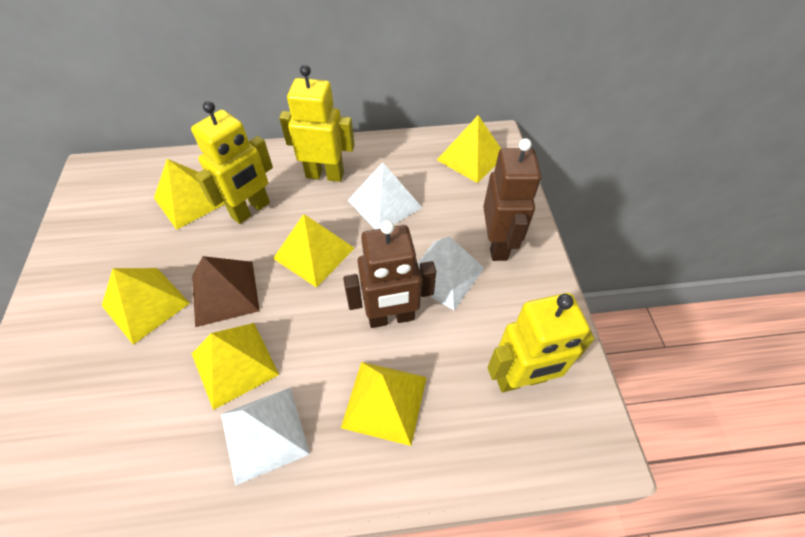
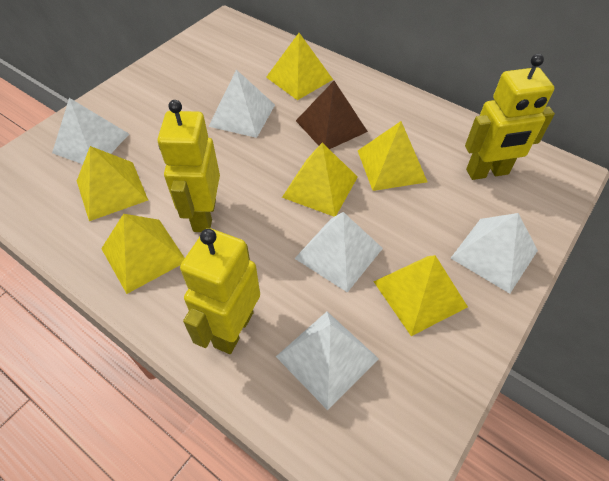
brown robot: 2 -> 0
white pyramid: 3 -> 5

